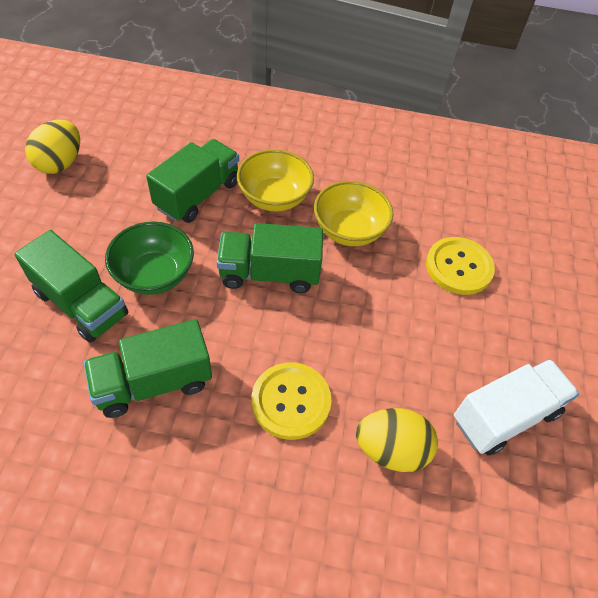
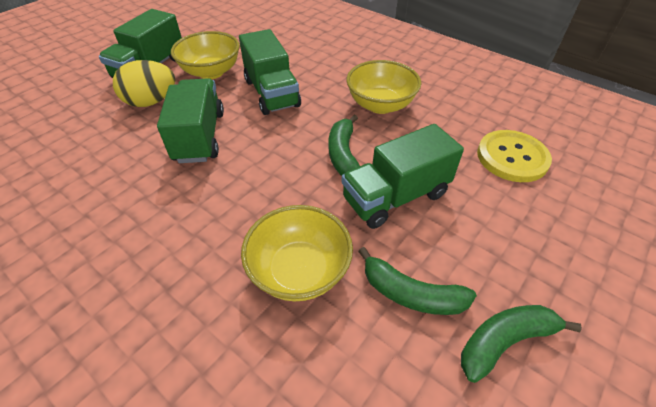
green banana: 0 -> 3
green bowl: 1 -> 0
white truck: 1 -> 0
yellow bowl: 2 -> 3
yellow button: 2 -> 1
yellow egg: 2 -> 1

